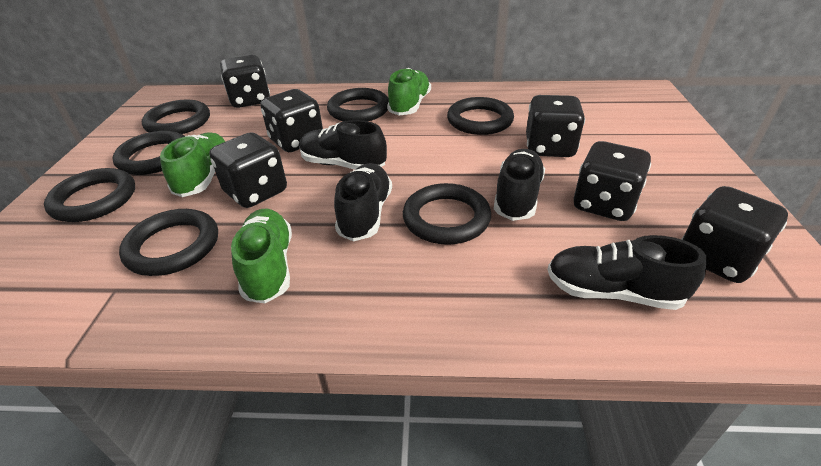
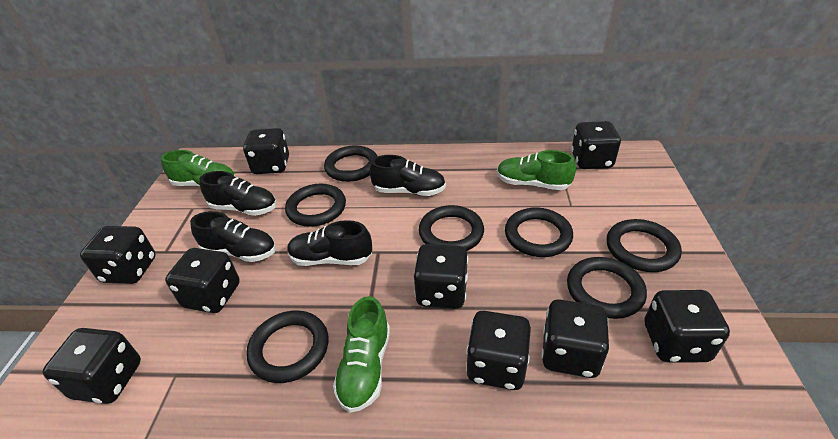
black dice: 6 -> 9

